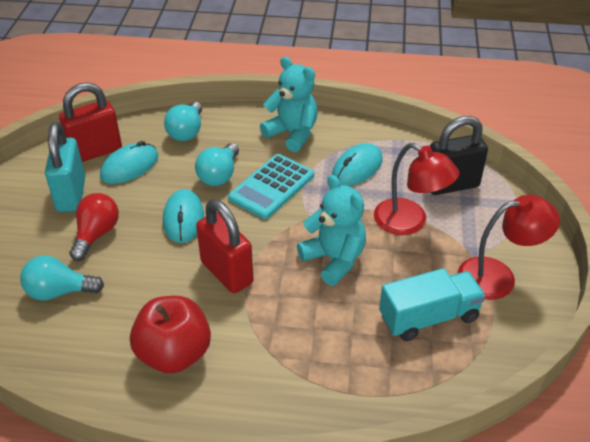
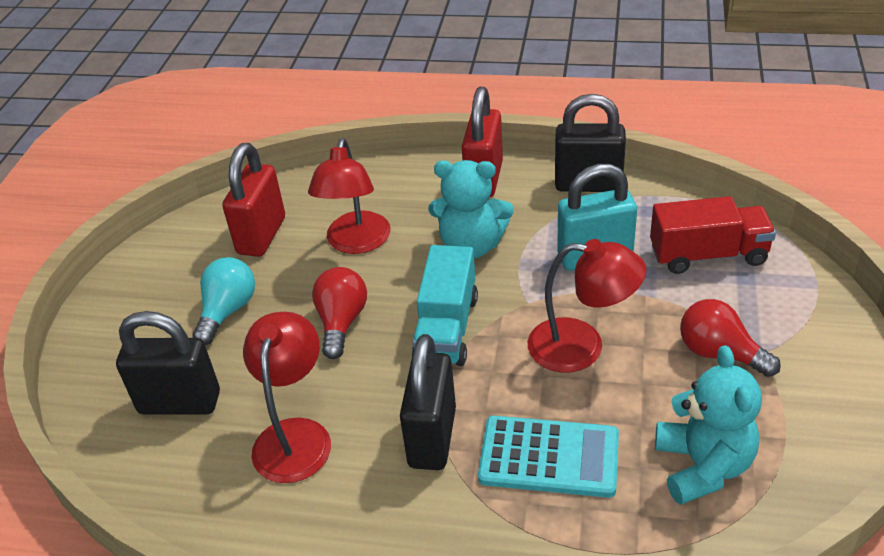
black padlock: 1 -> 3
red apple: 1 -> 0
red lamp: 2 -> 3
red light bulb: 1 -> 2
red truck: 0 -> 1
turquoise light bulb: 3 -> 1
turquoise mouse: 3 -> 0

